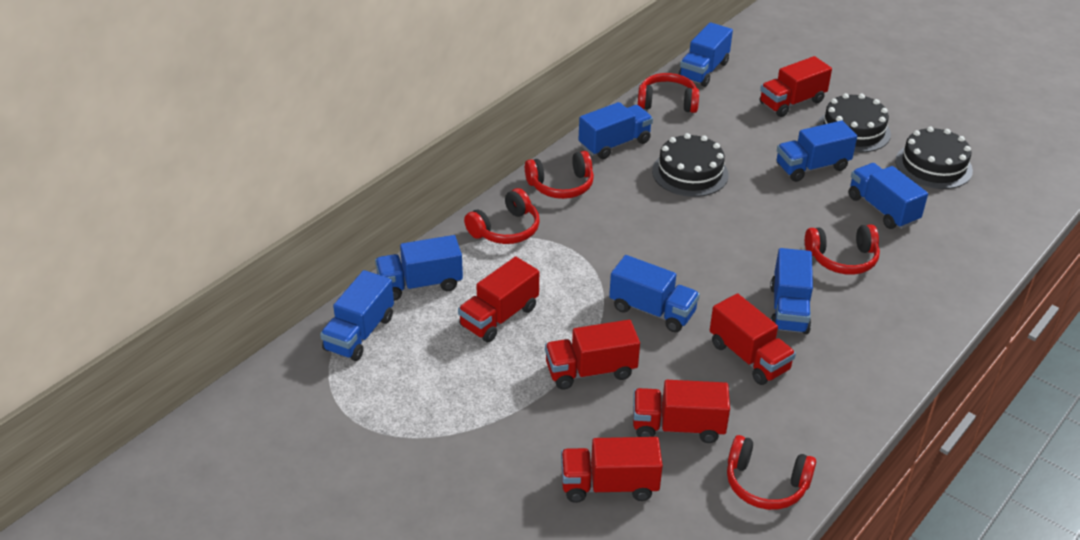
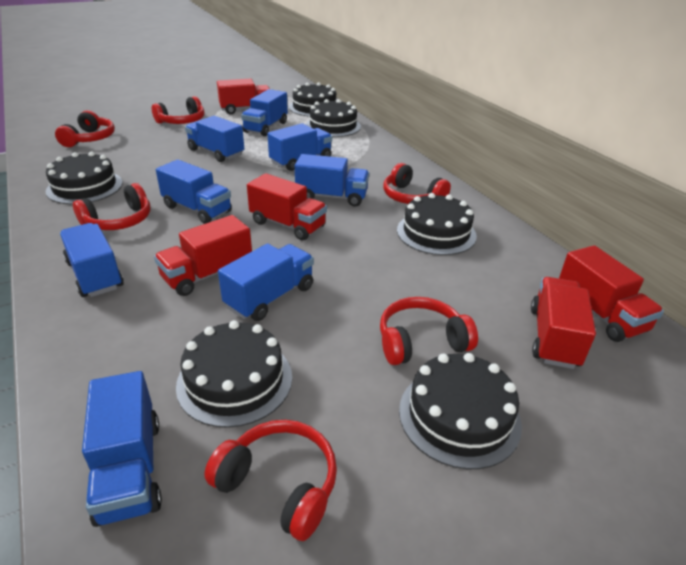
black cake: 3 -> 6
red headphones: 5 -> 6
red truck: 6 -> 5

